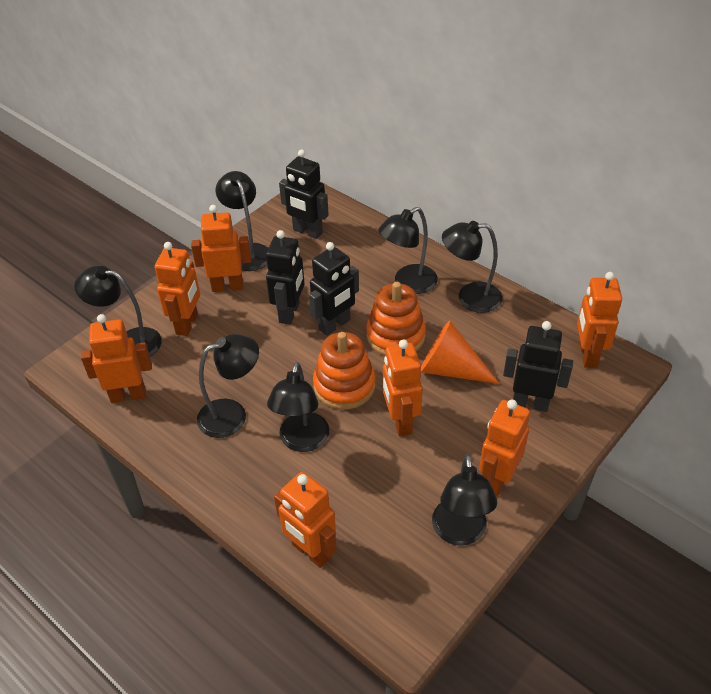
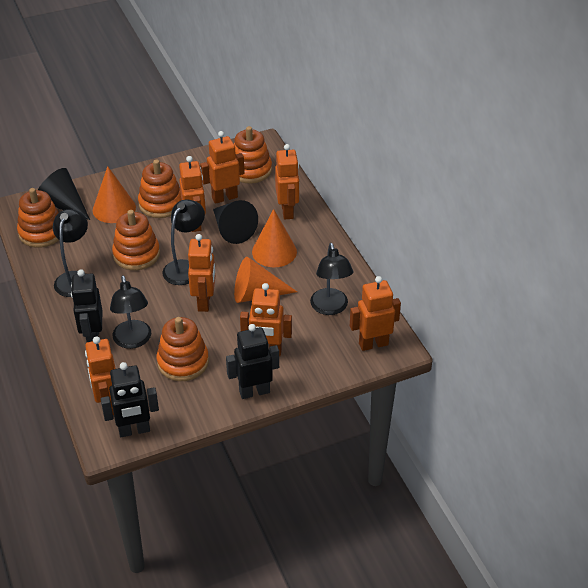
black cone: 0 -> 2
black lamp: 7 -> 4
black robot: 4 -> 3
orange cone: 1 -> 3
orange stacking toy: 2 -> 5

